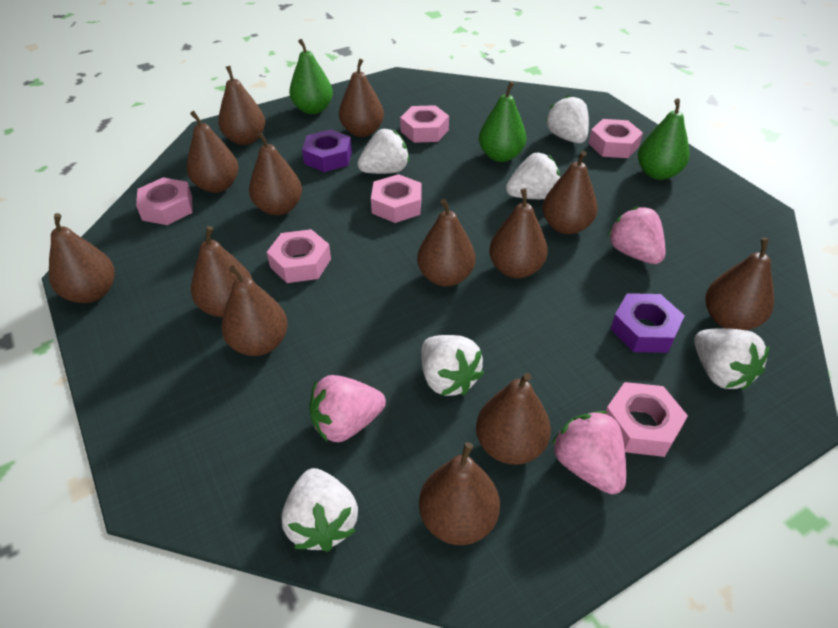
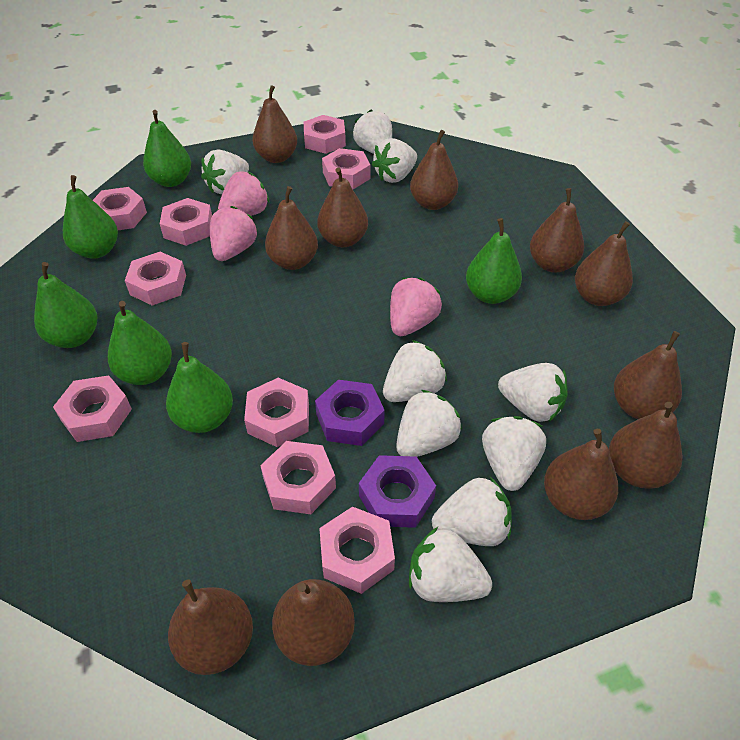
brown pear: 13 -> 11
green pear: 3 -> 6
pink nut: 6 -> 9
white strawberry: 6 -> 9

